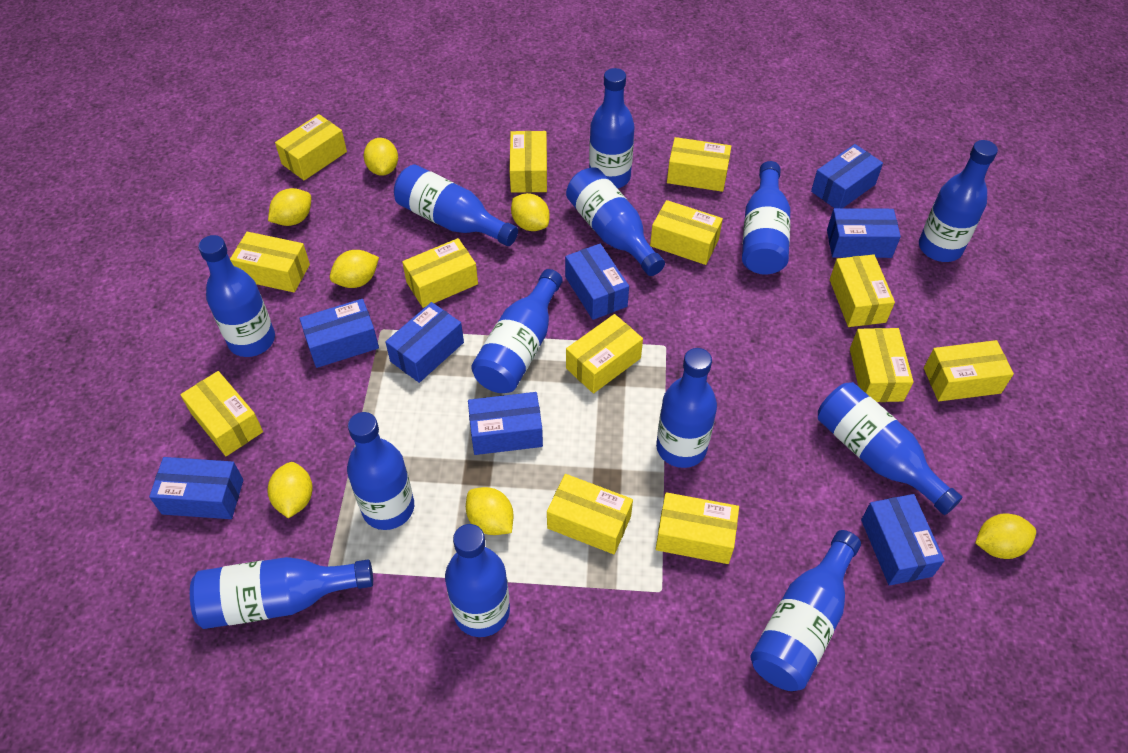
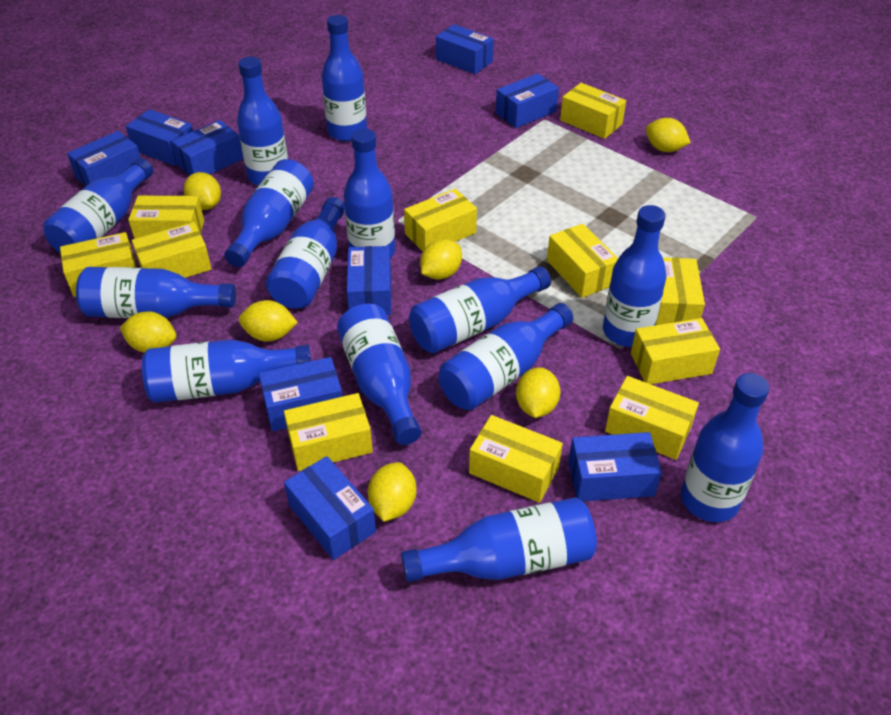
blue bottle: 13 -> 14
blue box: 8 -> 9
yellow box: 13 -> 11

